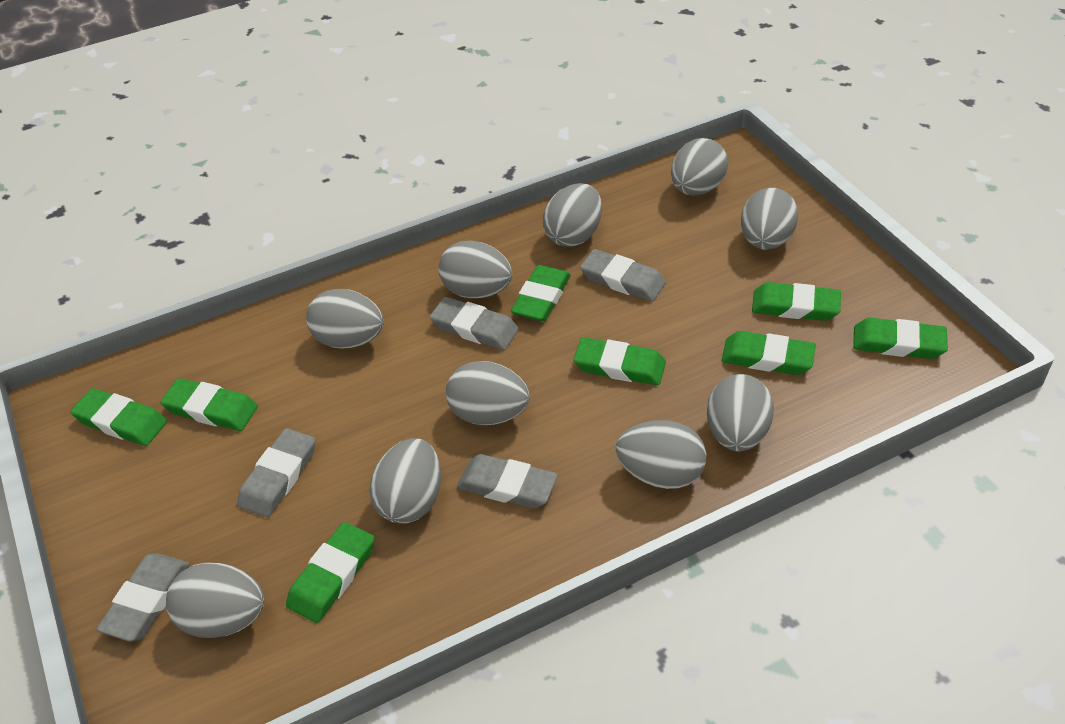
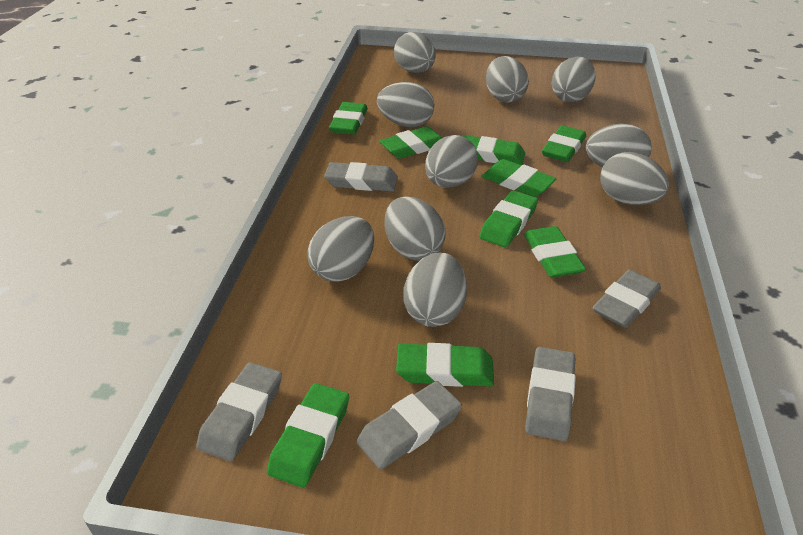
green eraser: 8 -> 9

